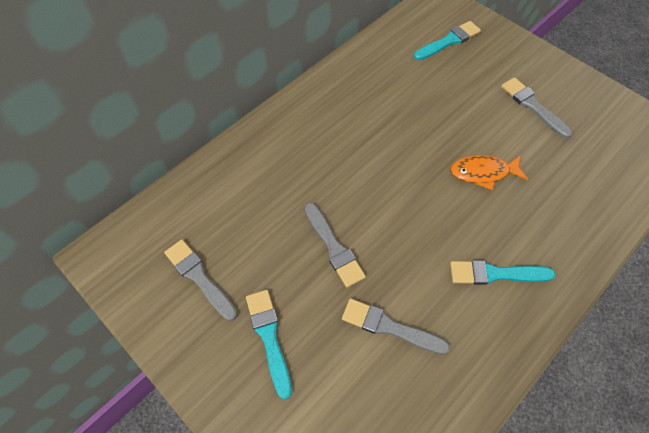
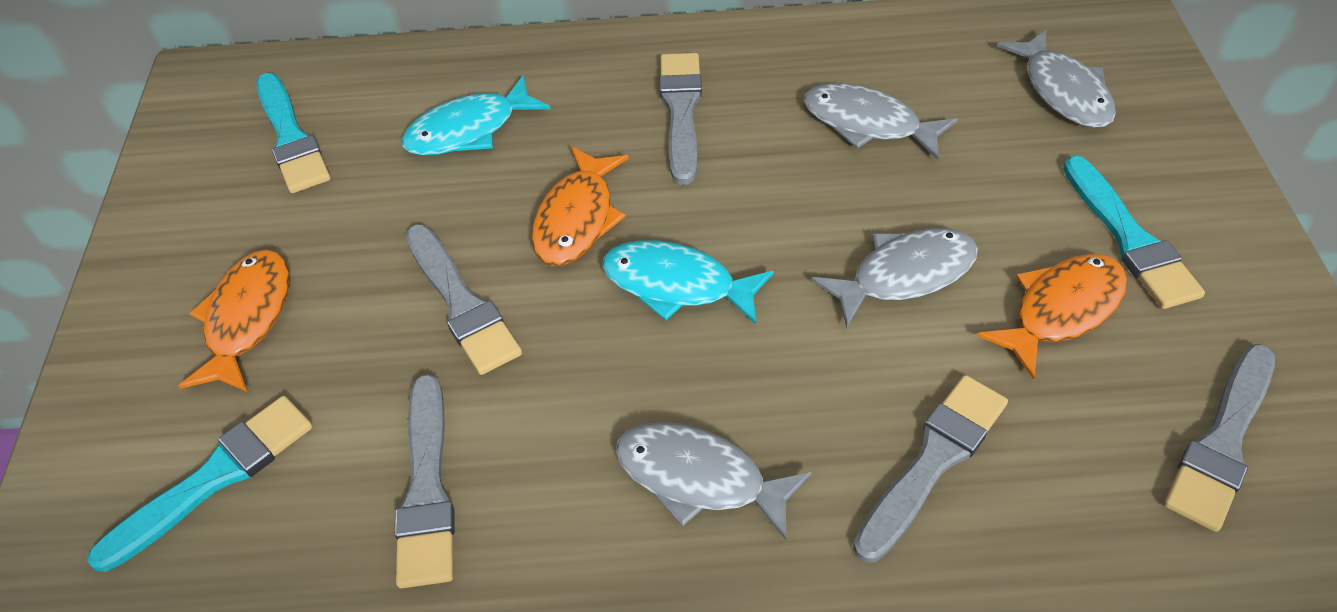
grey brush: 4 -> 5
grey fish: 0 -> 4
orange fish: 1 -> 3
turquoise fish: 0 -> 2

